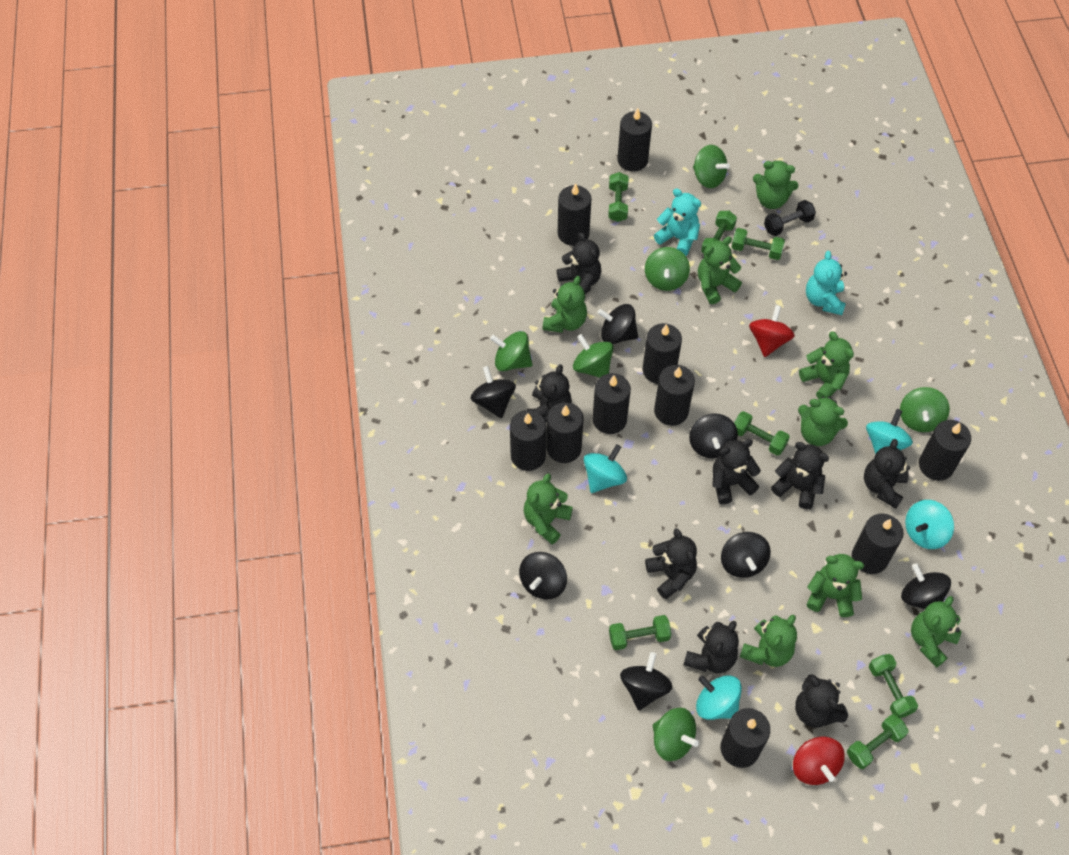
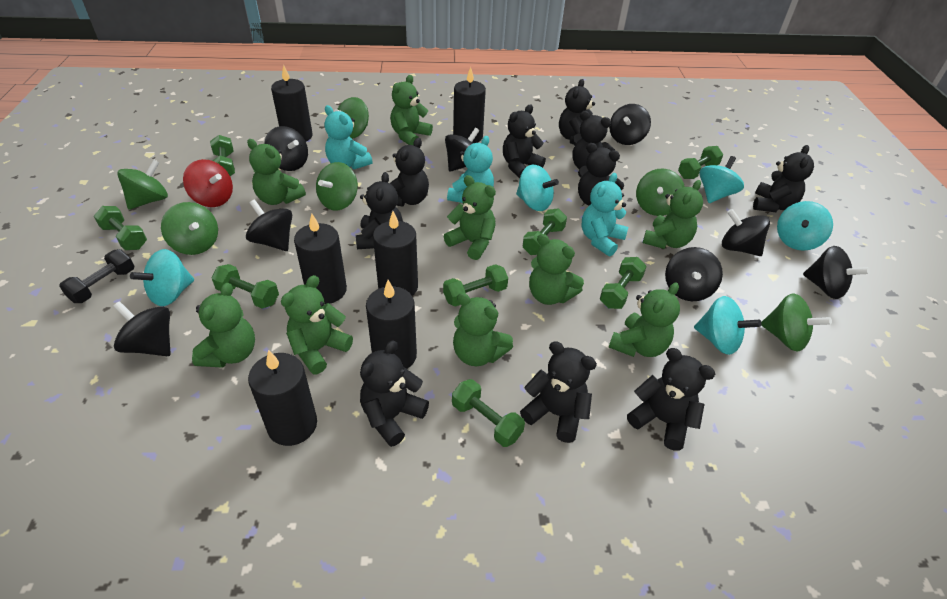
black candle: 10 -> 6
black spinning top: 7 -> 8
black teddy bear: 8 -> 10
green dumbbell: 7 -> 8
red spinning top: 2 -> 1
turquoise spinning top: 4 -> 5
turquoise teddy bear: 2 -> 3

